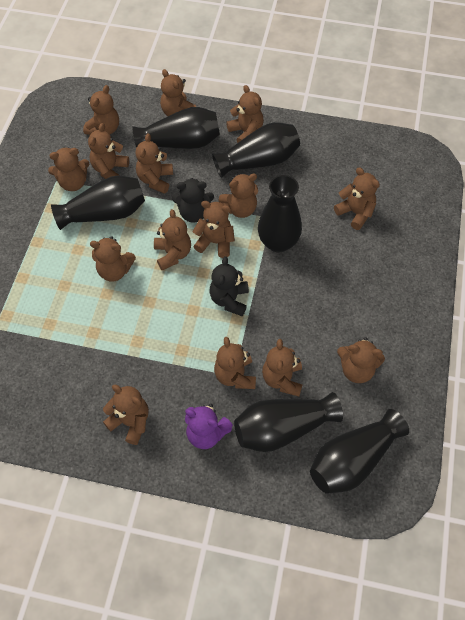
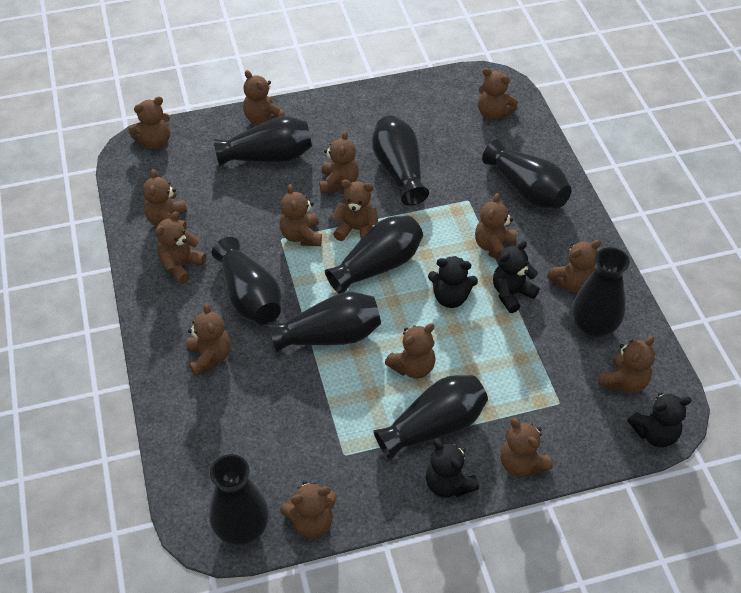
black teddy bear: 2 -> 4
black vase: 6 -> 9
purple teddy bear: 1 -> 0

